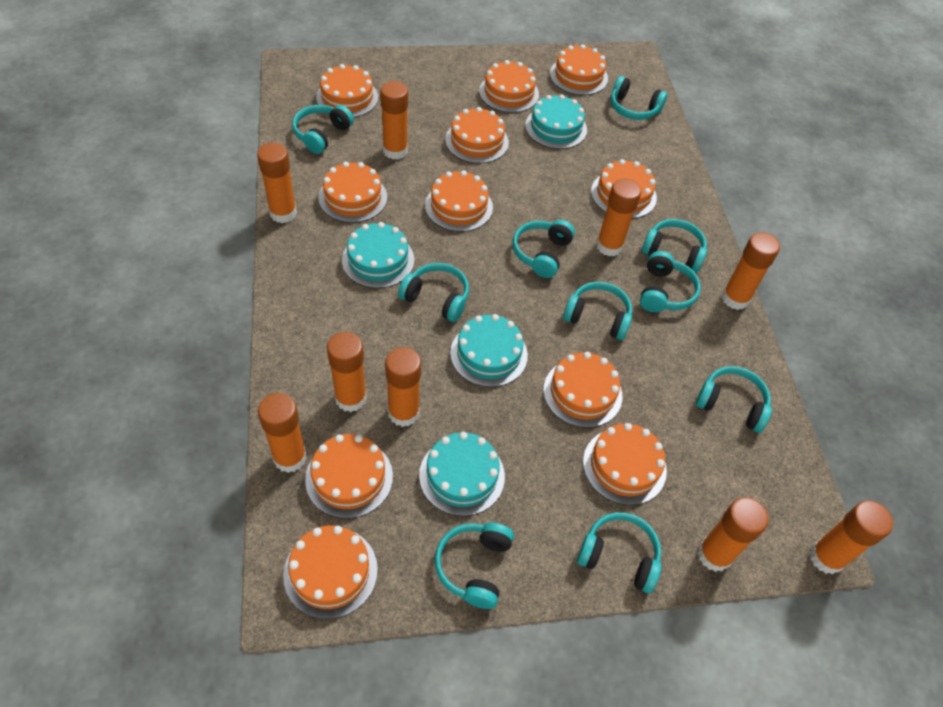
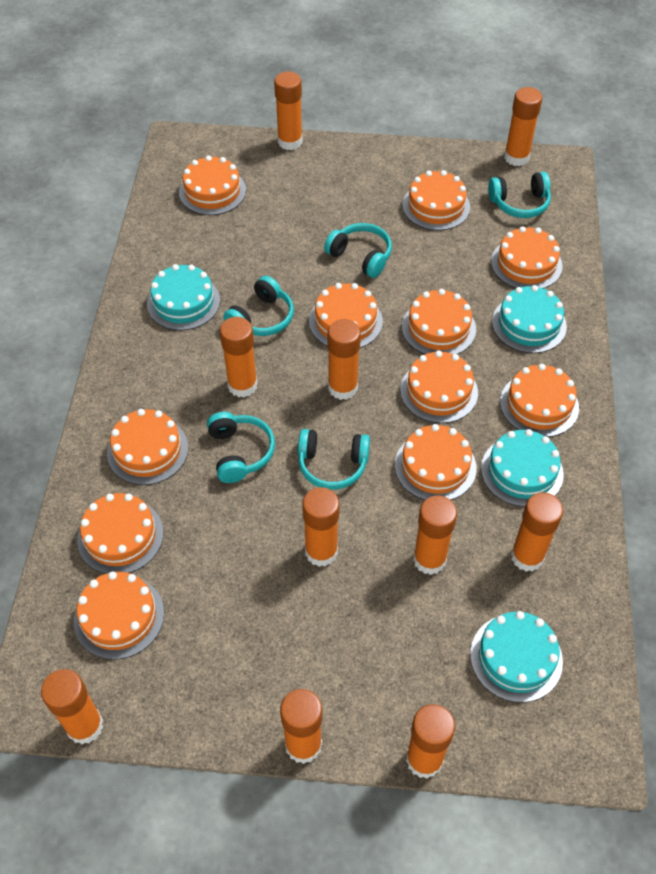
orange glue stick: 9 -> 10
turquoise headphones: 10 -> 5

